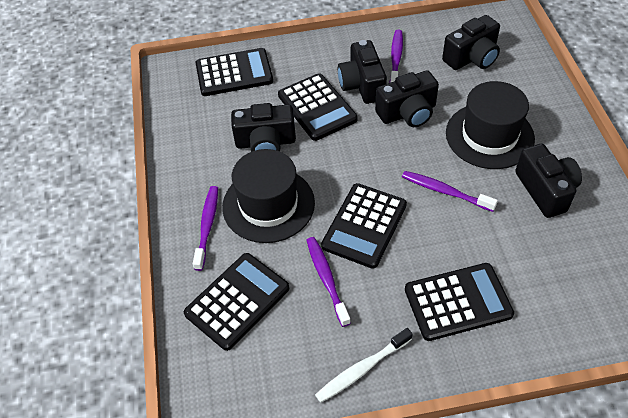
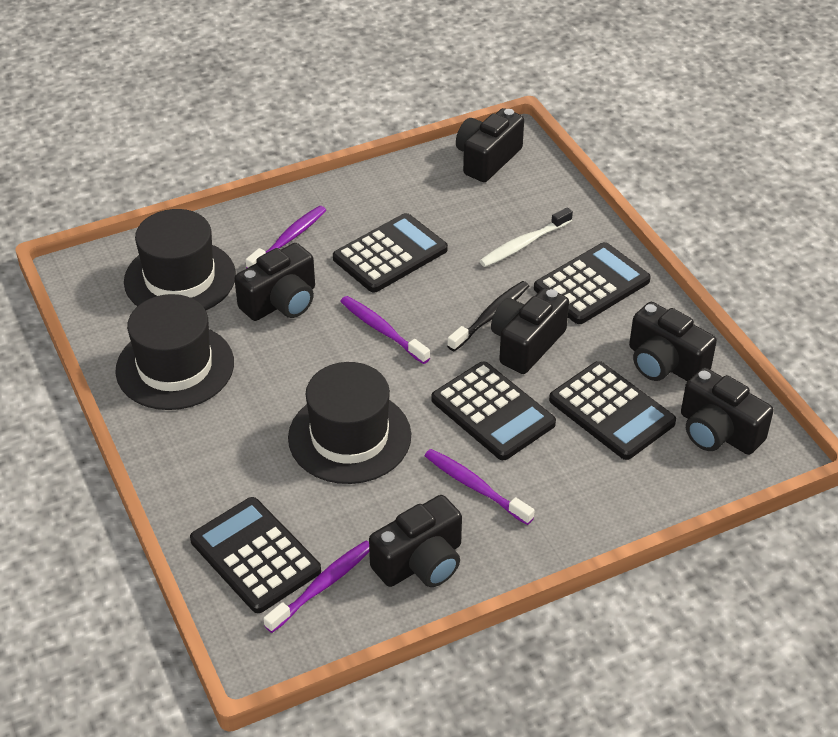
black camera: 5 -> 6
black hat: 2 -> 3
black toothbrush: 0 -> 1

